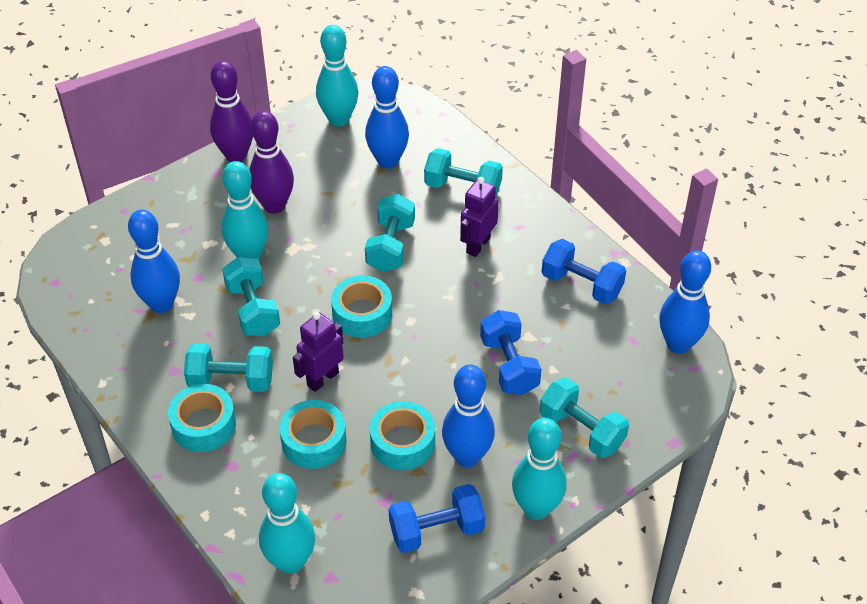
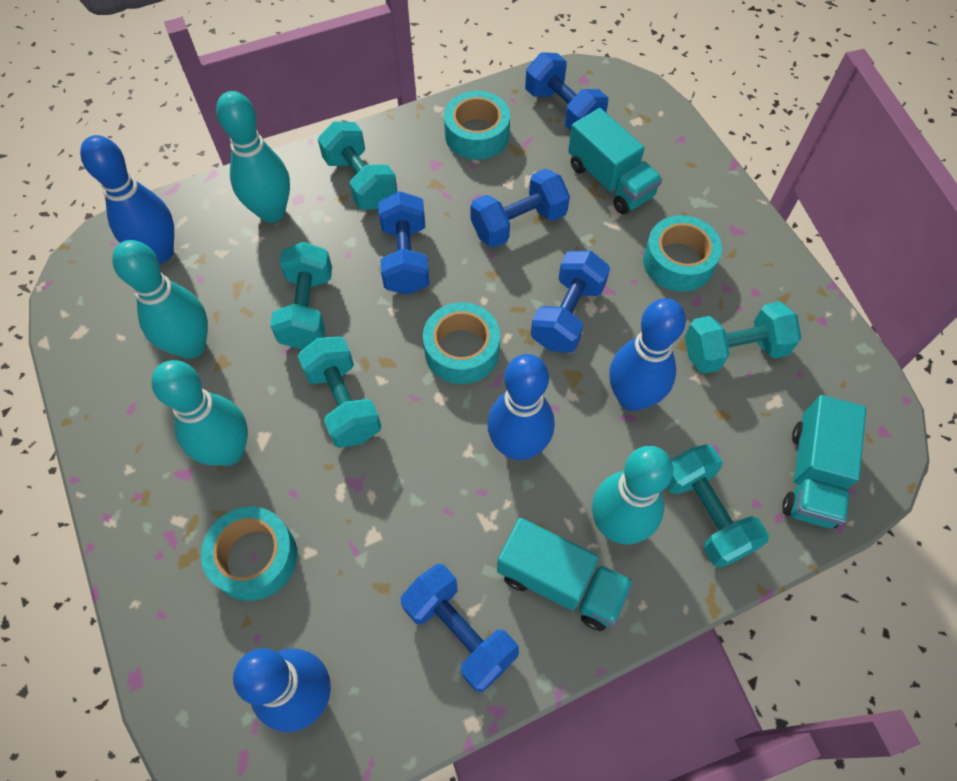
blue dumbbell: 3 -> 5
purple bowling pin: 2 -> 0
purple robot: 2 -> 0
turquoise truck: 0 -> 3

